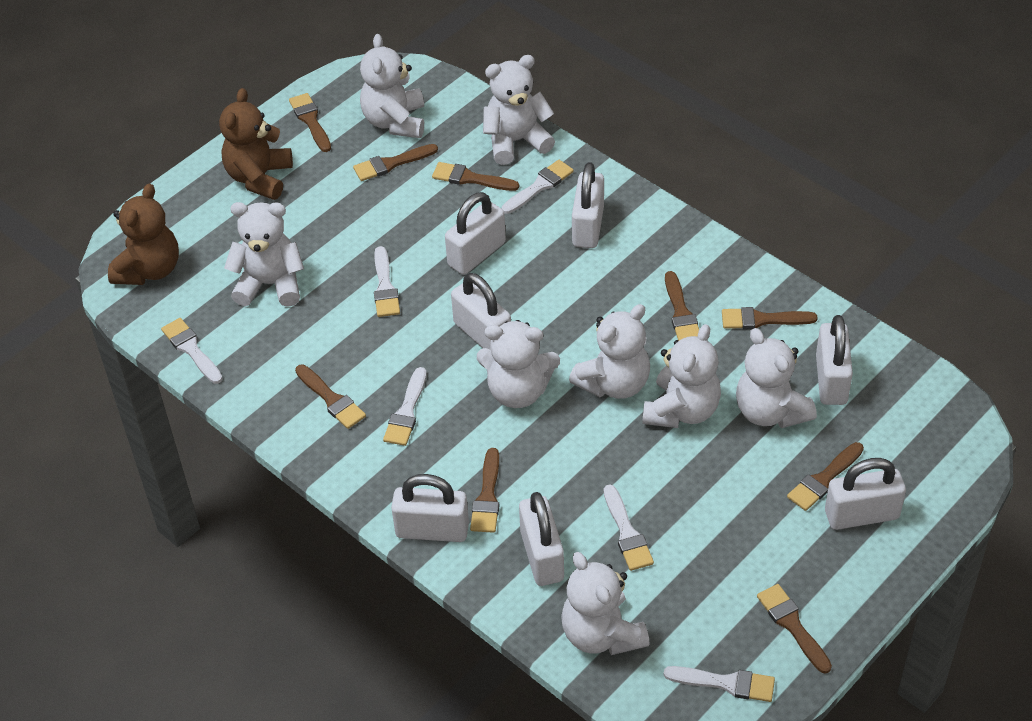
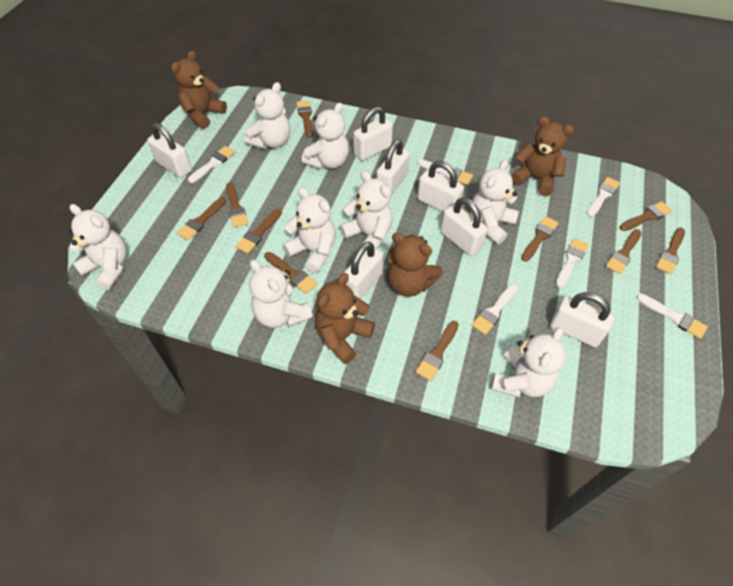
brown brush: 9 -> 10
brown teddy bear: 2 -> 4

